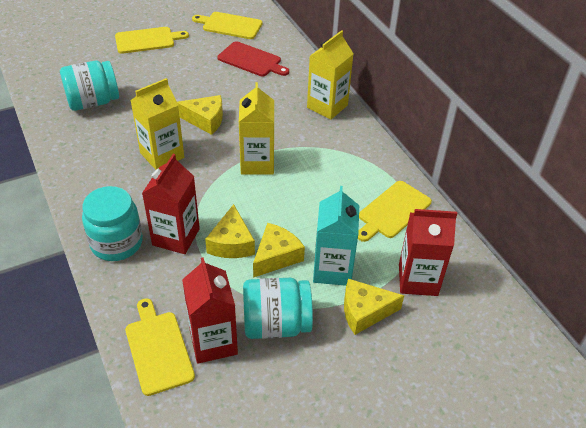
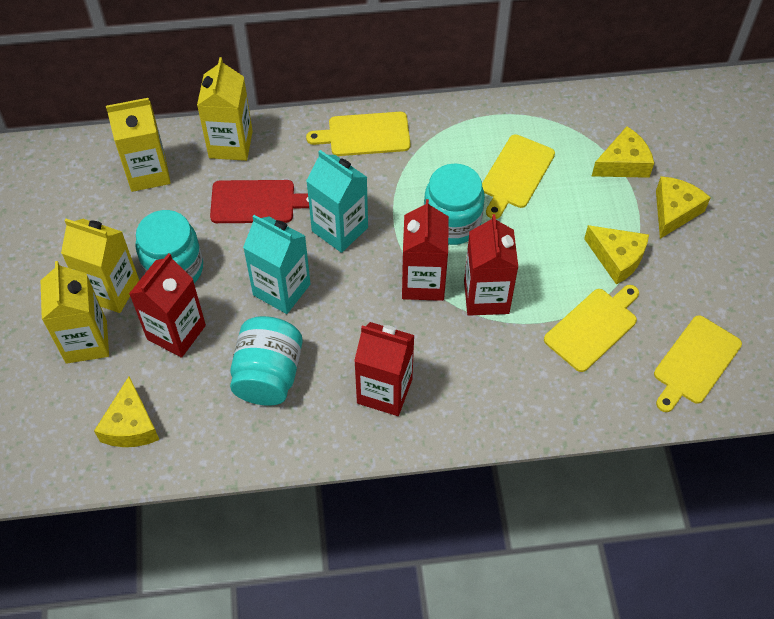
red carton: 3 -> 4
turquoise carton: 1 -> 2
yellow carton: 3 -> 4

